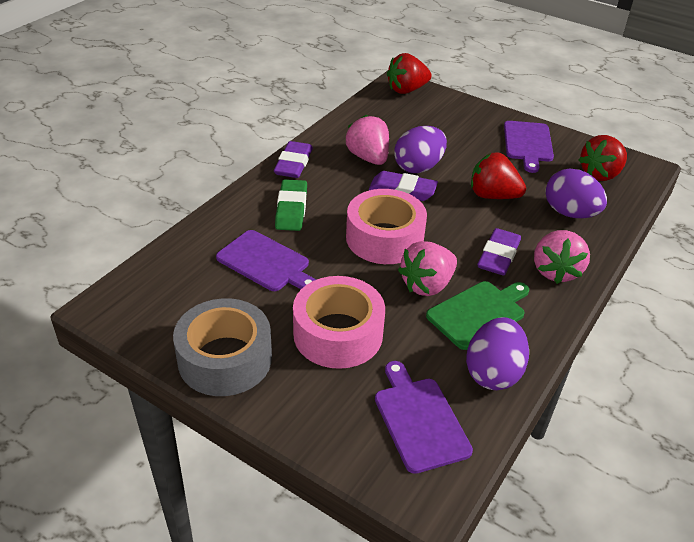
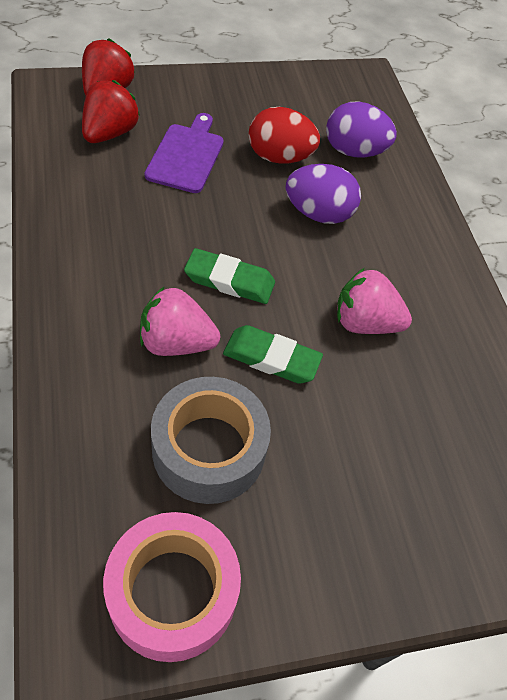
green cutting board: 1 -> 0
green eraser: 1 -> 2
pink strawberry: 3 -> 2
pink tape: 2 -> 1
purple cutting board: 3 -> 1
purple egg: 3 -> 2
purple eraser: 3 -> 0
red egg: 0 -> 1
red strawberry: 3 -> 2

